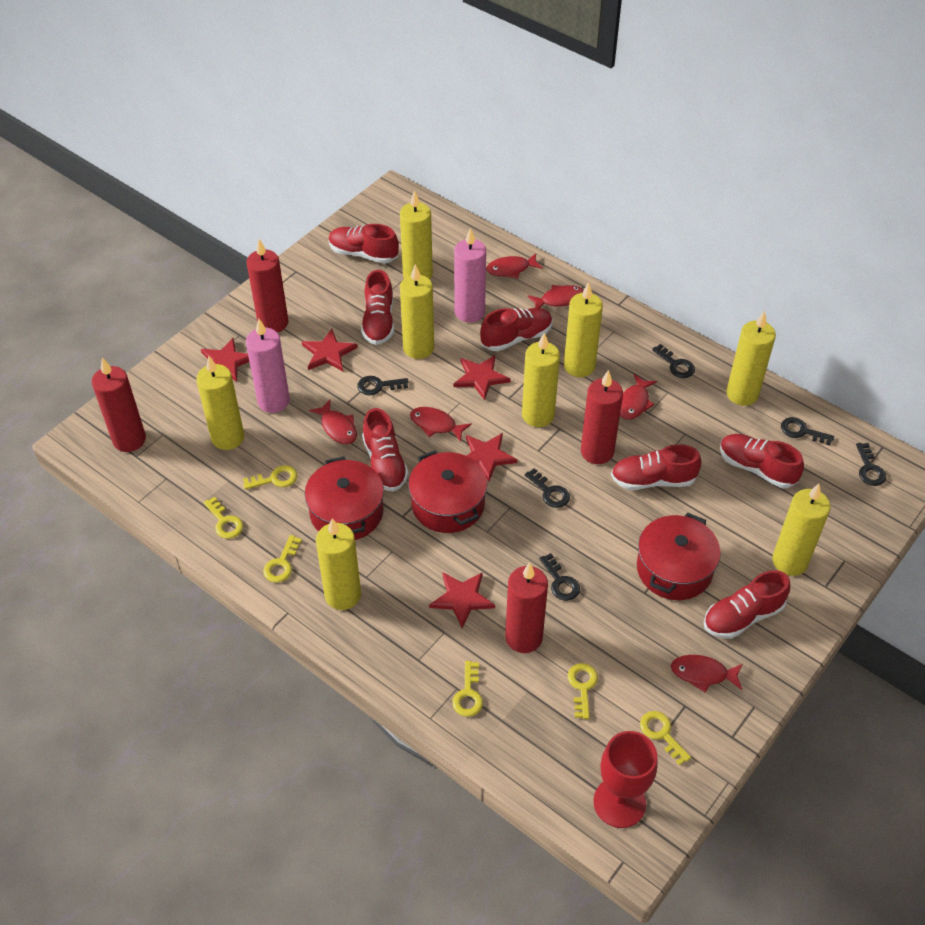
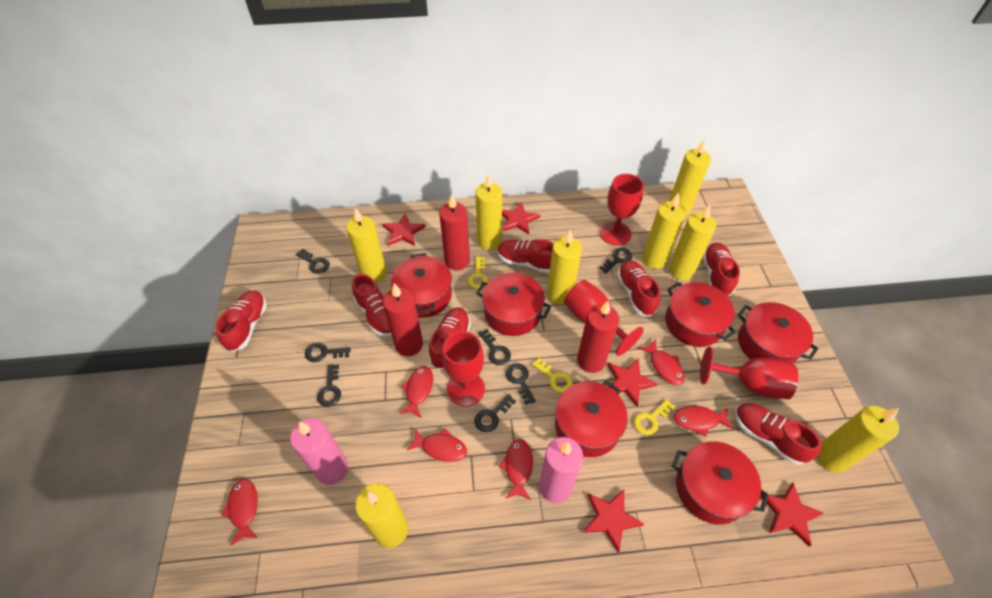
black key: 6 -> 7
red candle: 4 -> 3
red goblet: 1 -> 4
red pot: 3 -> 6
yellow key: 6 -> 3

